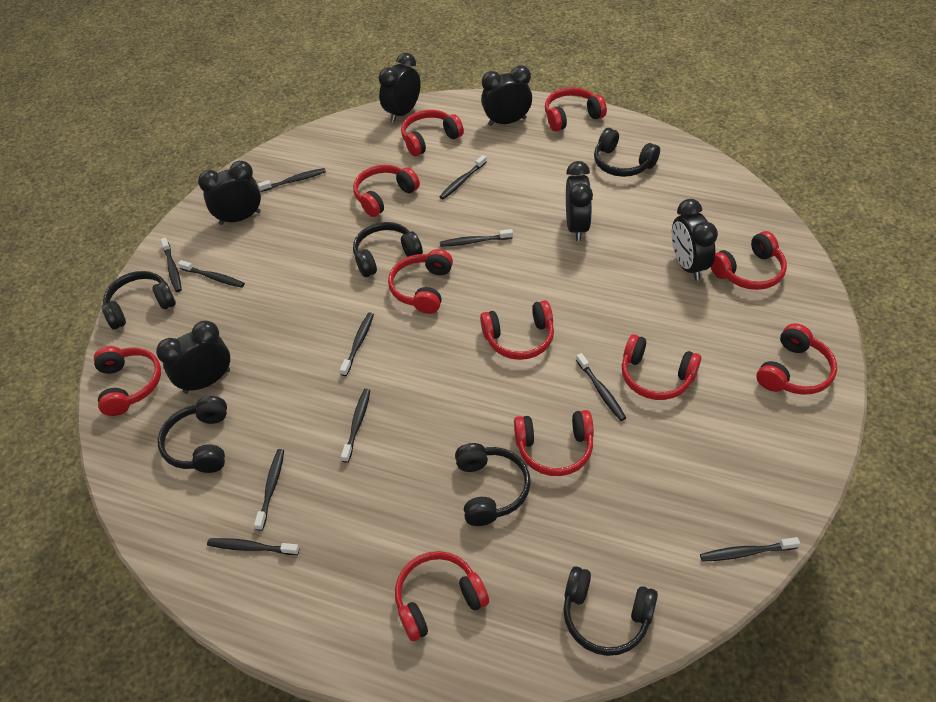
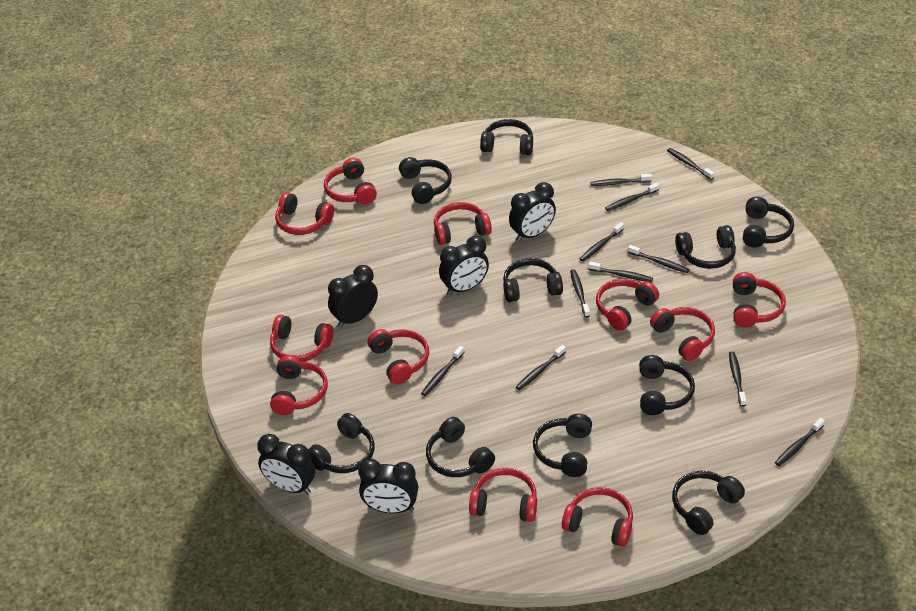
black clock: 6 -> 5
black headphones: 6 -> 10

